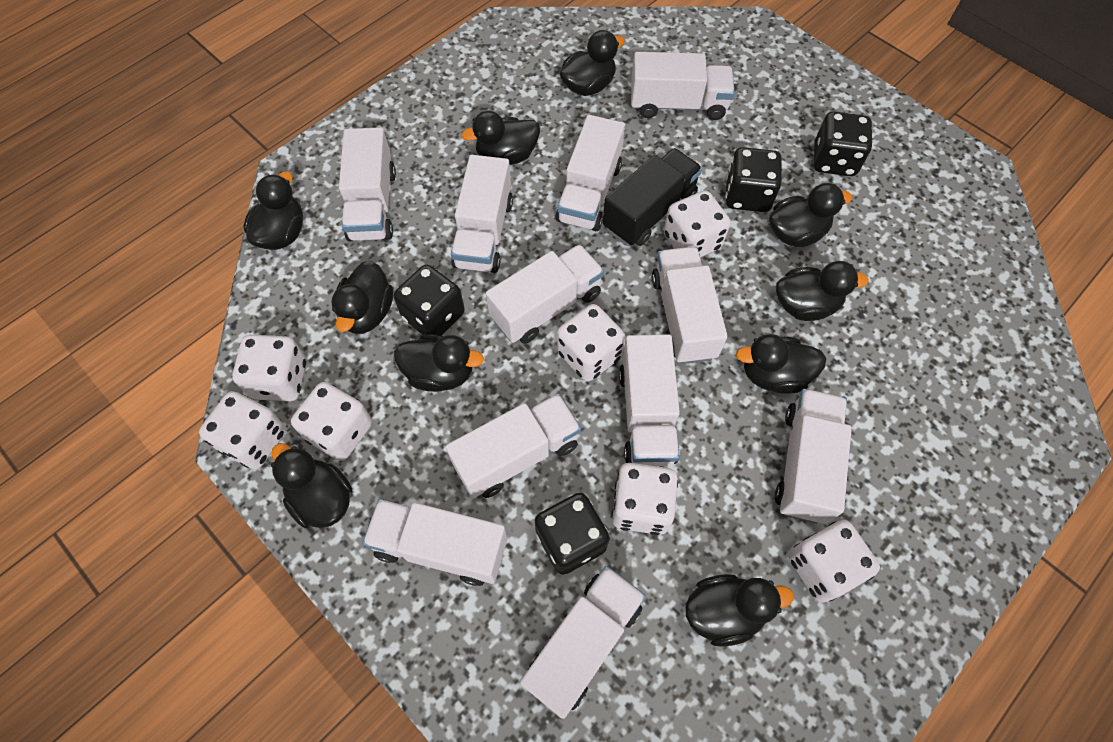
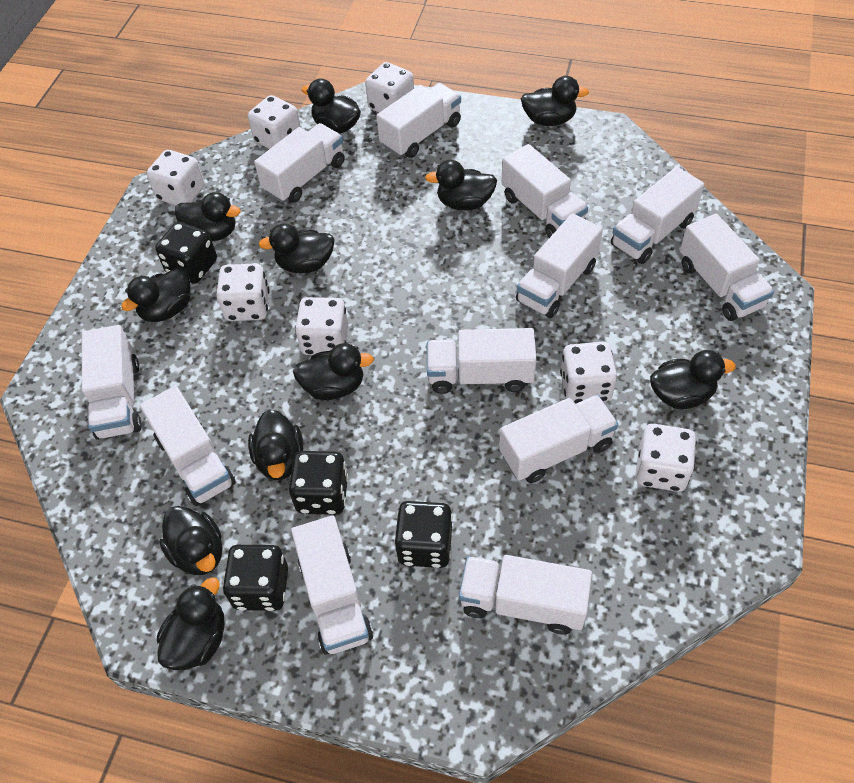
black duck: 10 -> 11
black truck: 1 -> 0
white truck: 11 -> 12

